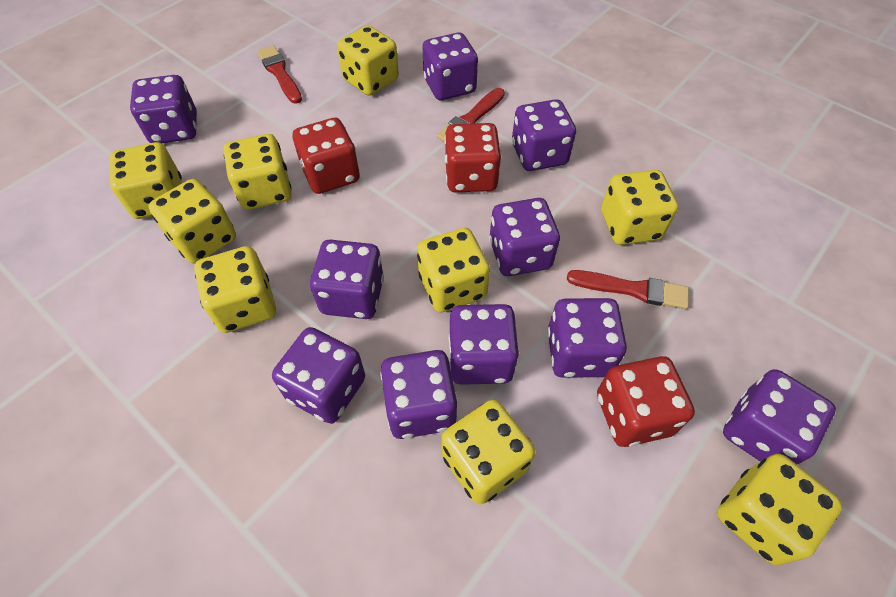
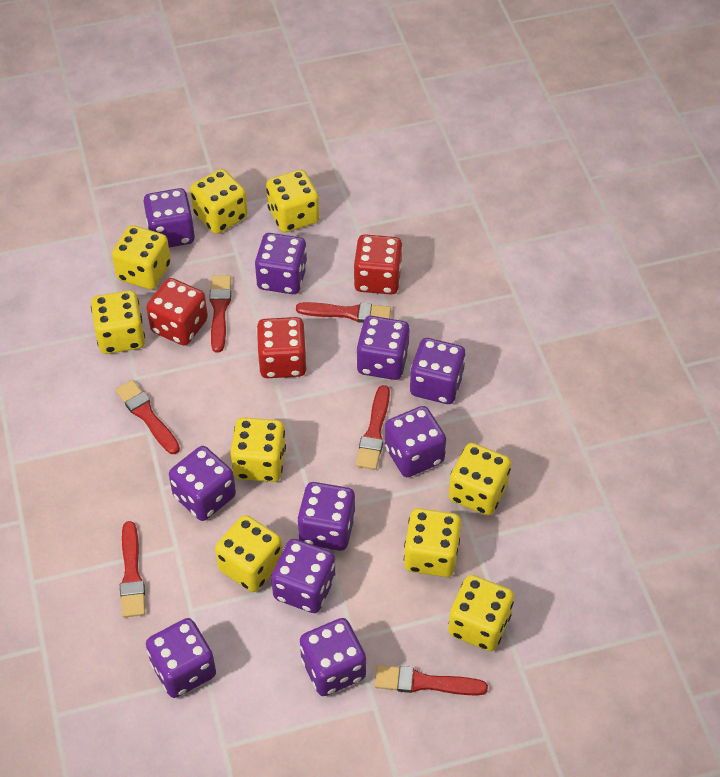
red brush: 3 -> 6

